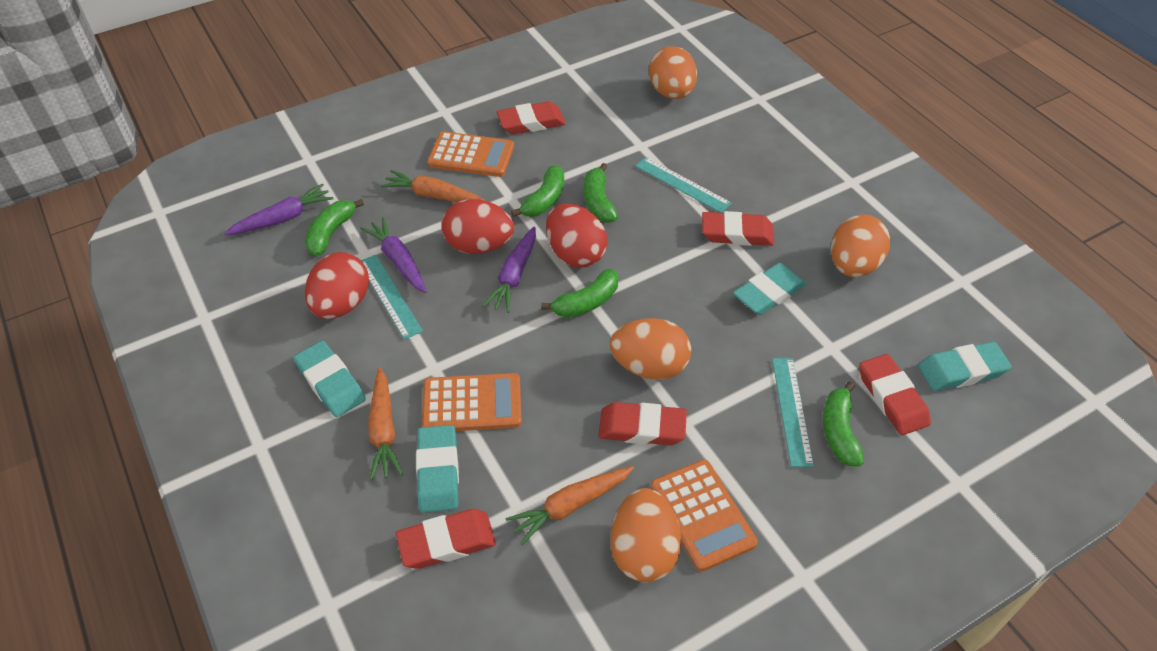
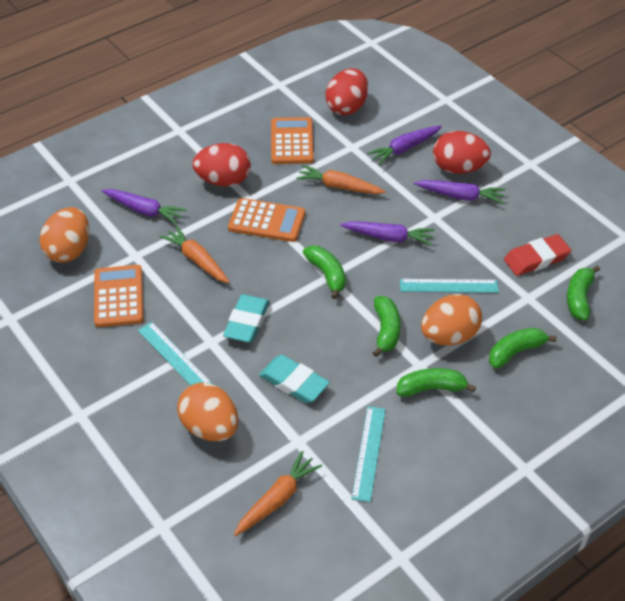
orange egg: 4 -> 3
purple carrot: 3 -> 4
red eraser: 5 -> 1
turquoise eraser: 4 -> 2

